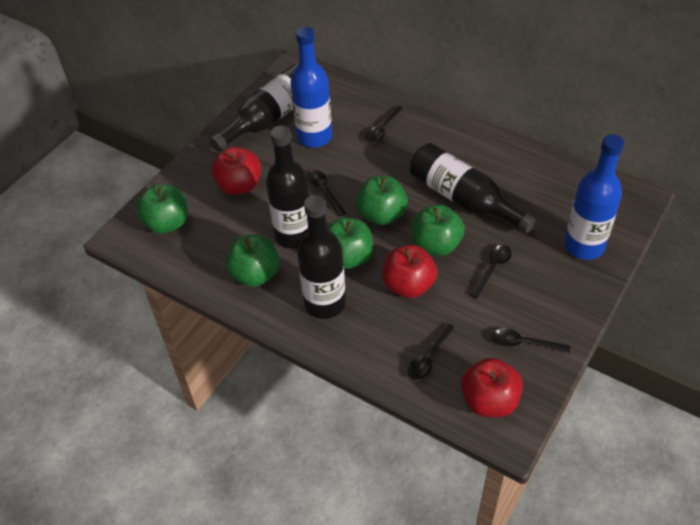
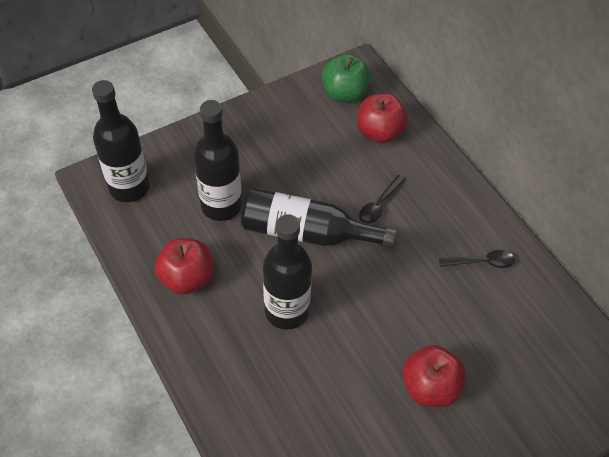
black spoon: 5 -> 2
blue bottle: 2 -> 0
green apple: 5 -> 1

